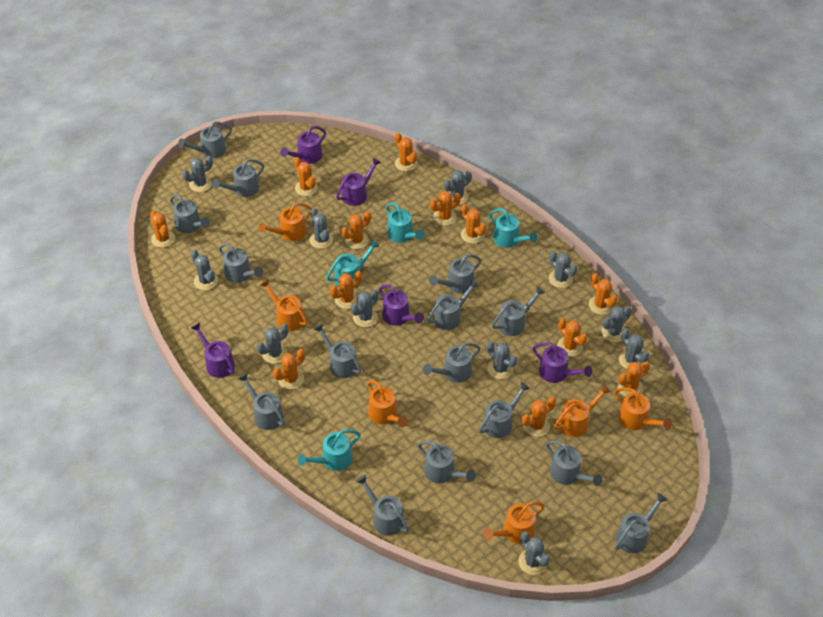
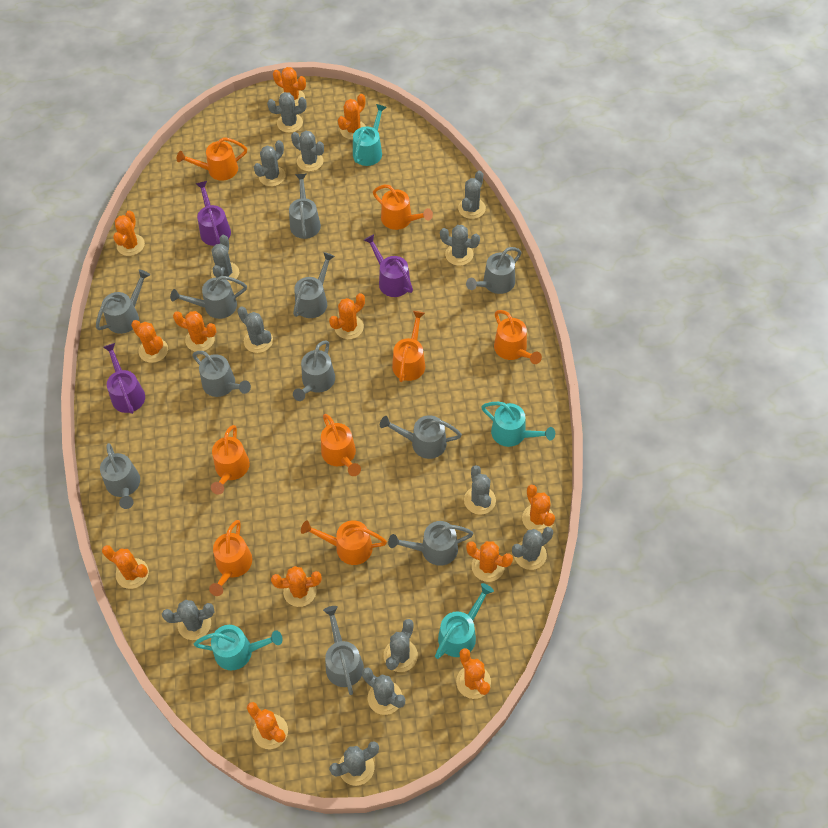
grey cactus: 11 -> 13
grey watering can: 15 -> 11
orange watering can: 6 -> 8
purple watering can: 5 -> 3

